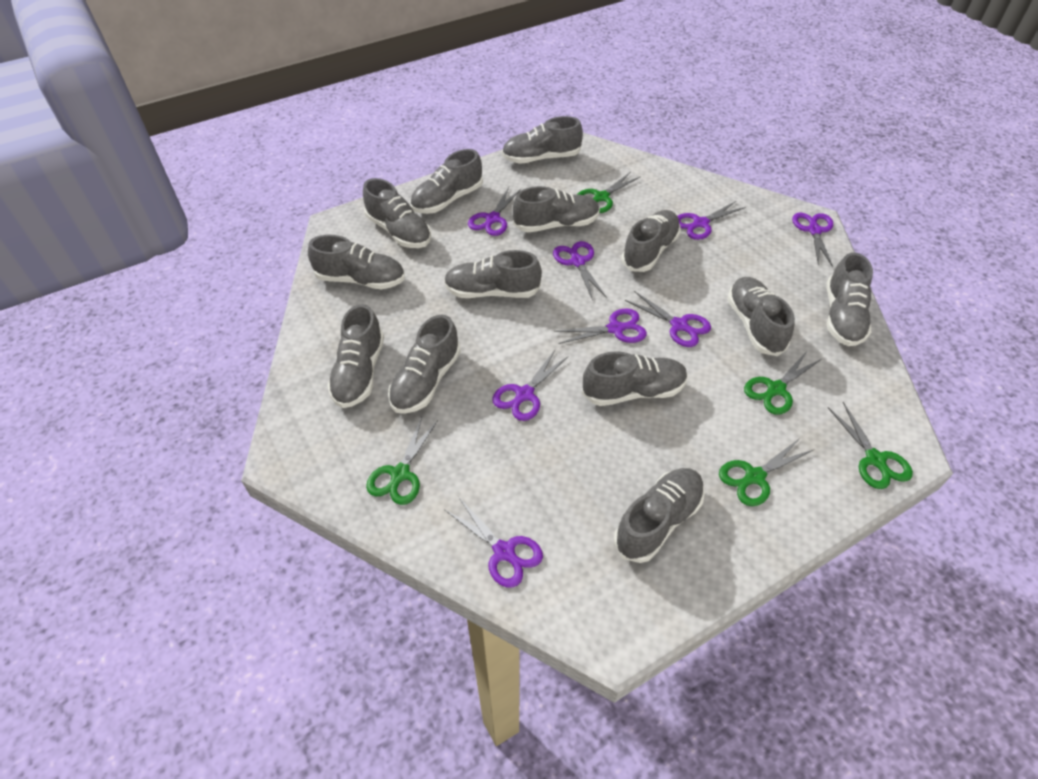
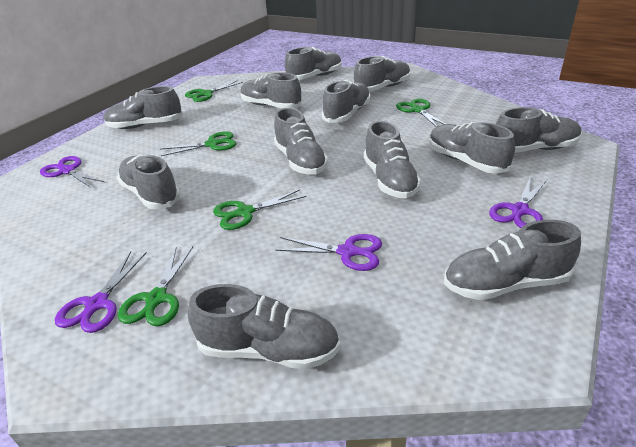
grey shoe: 13 -> 12
purple scissors: 8 -> 4

